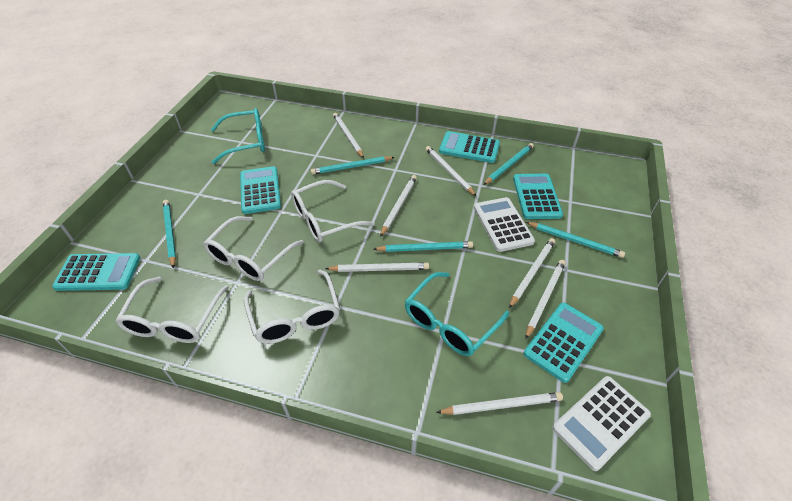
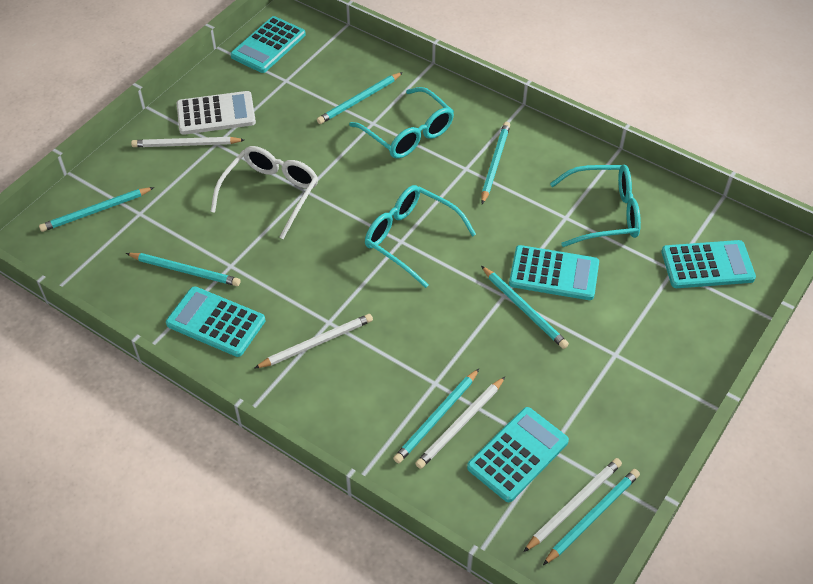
turquoise glasses: 2 -> 3
turquoise pencil: 5 -> 7
white calculator: 2 -> 1
white glasses: 4 -> 1
white pencil: 7 -> 4

